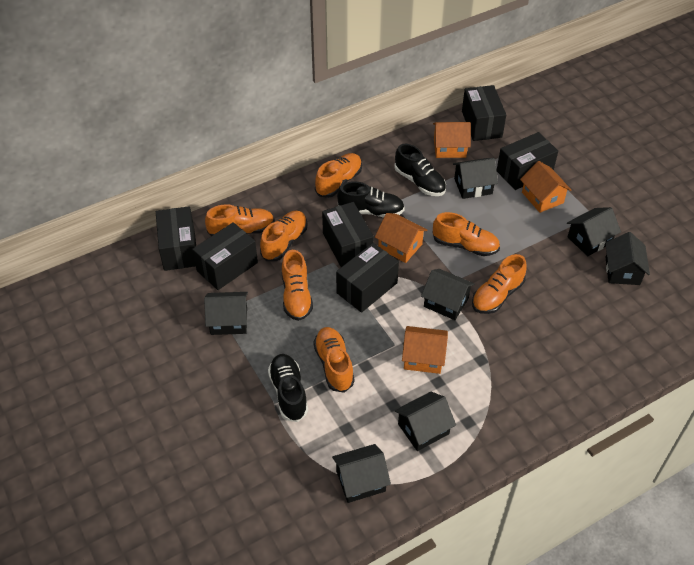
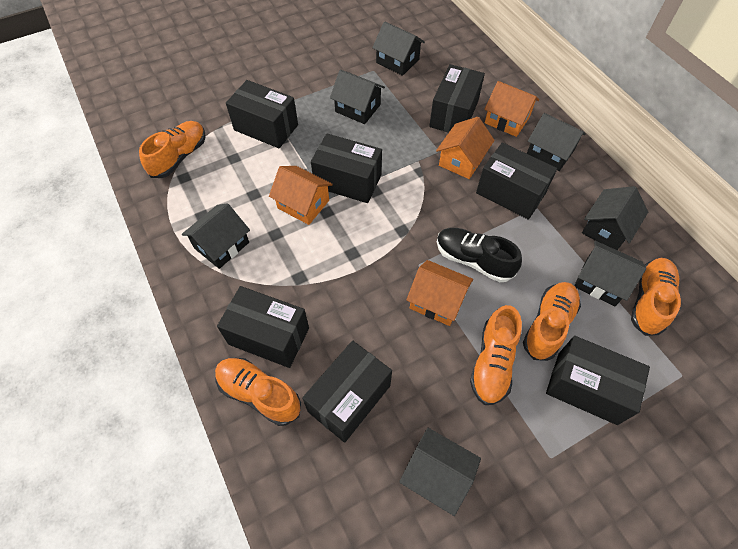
black box: 6 -> 7
black shoe: 3 -> 1
orange shoe: 7 -> 5

